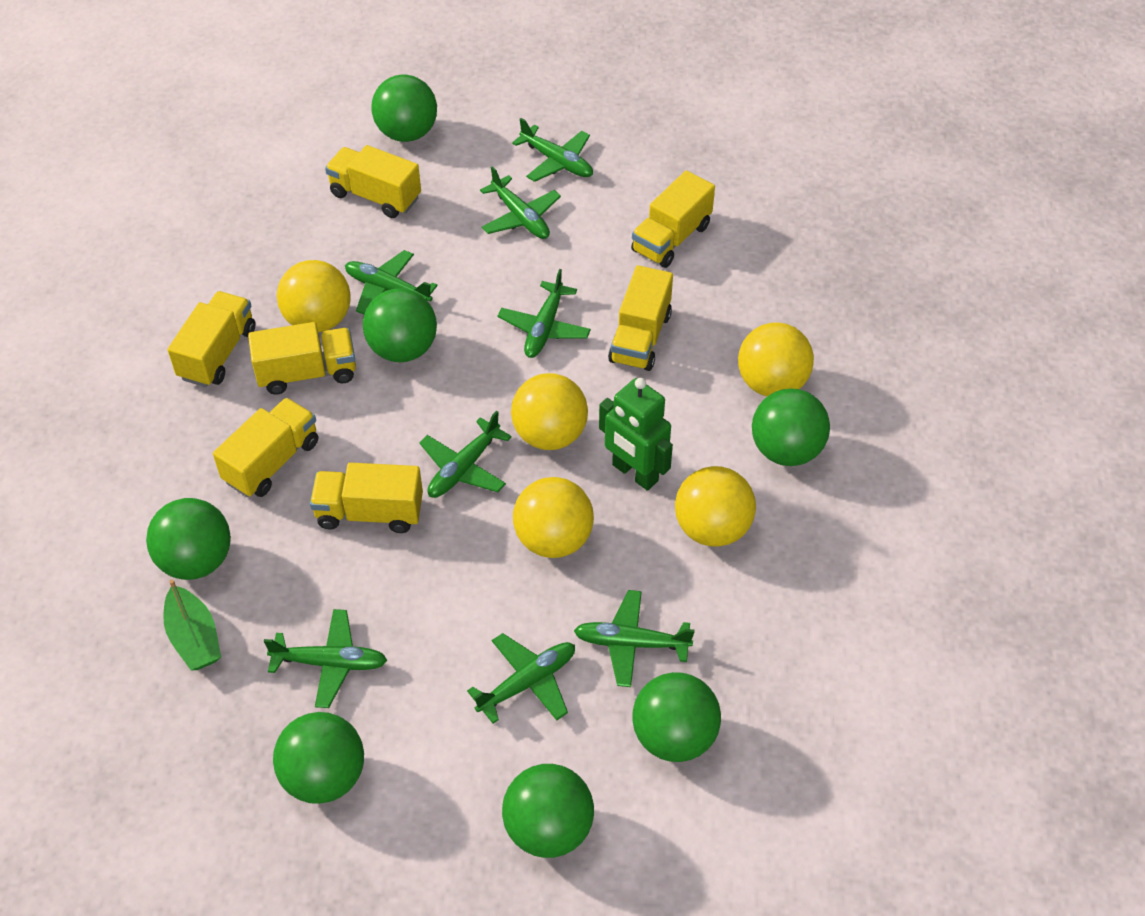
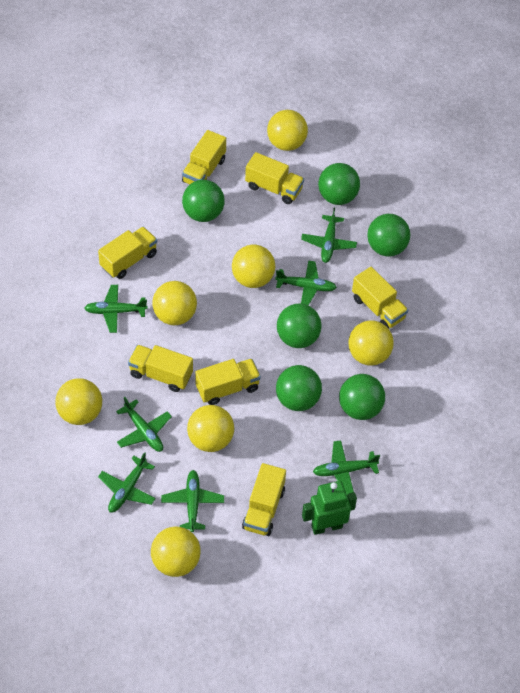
green ball: 7 -> 6
green boat: 1 -> 0
green plane: 8 -> 7
yellow ball: 5 -> 7

